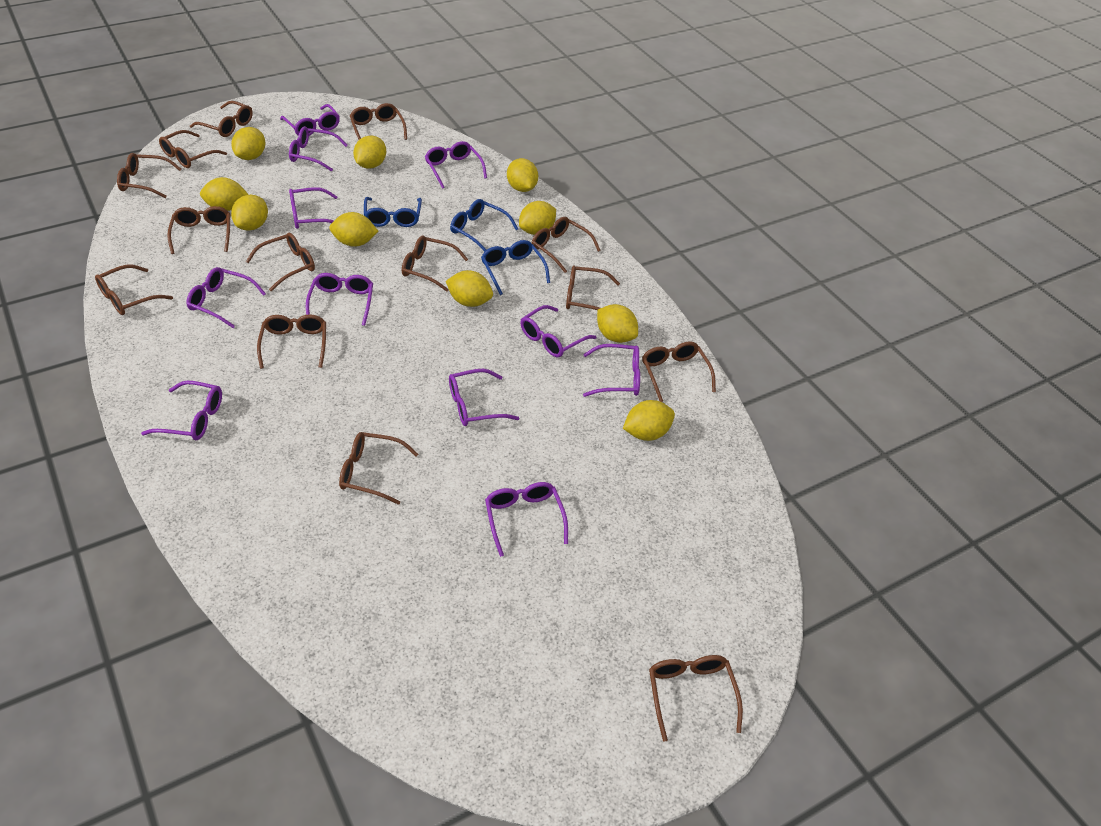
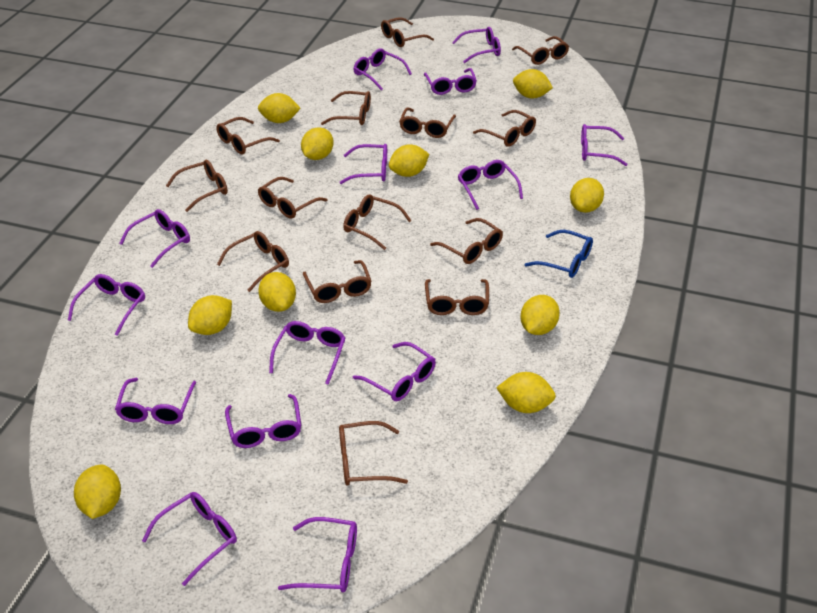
blue glasses: 3 -> 1
purple glasses: 11 -> 14

